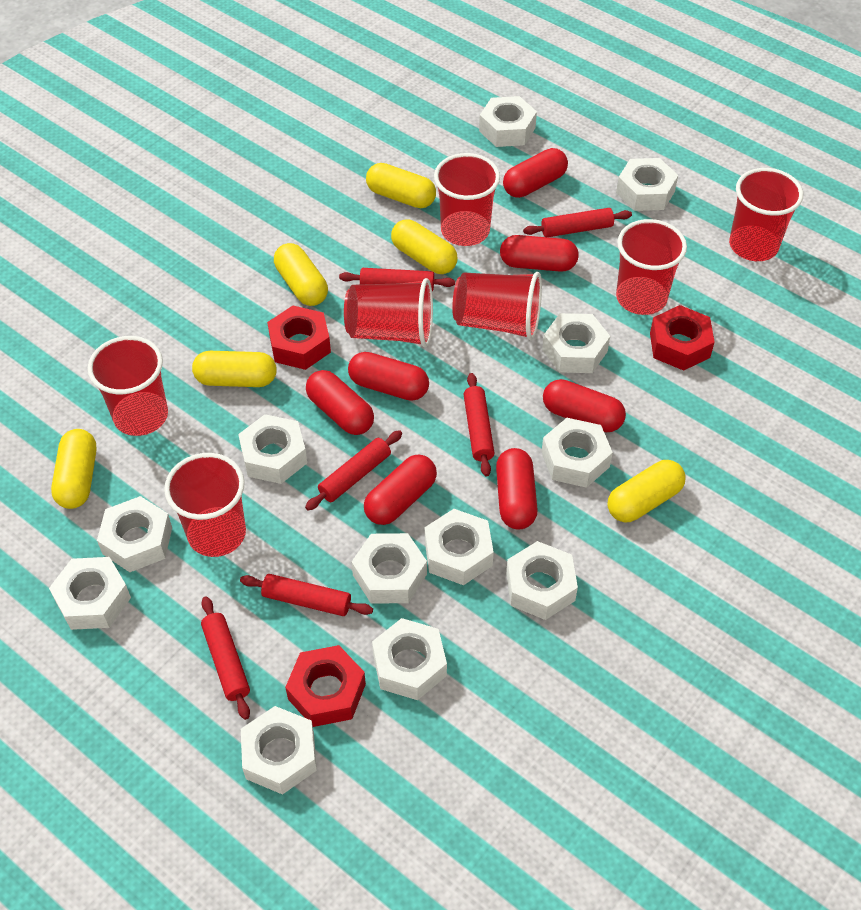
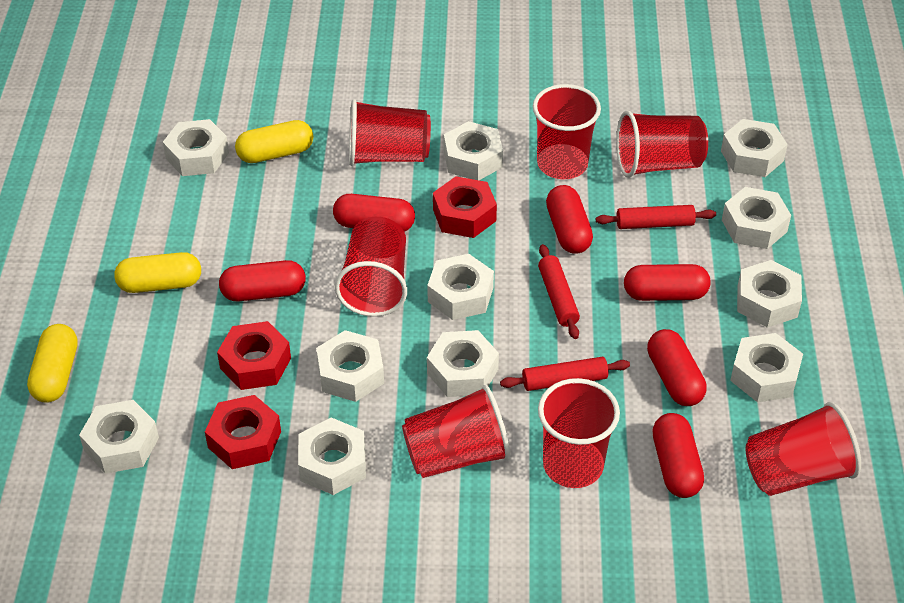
red capsule: 7 -> 6
red rolling pin: 6 -> 3
white nut: 12 -> 11
yellow capsule: 6 -> 3

